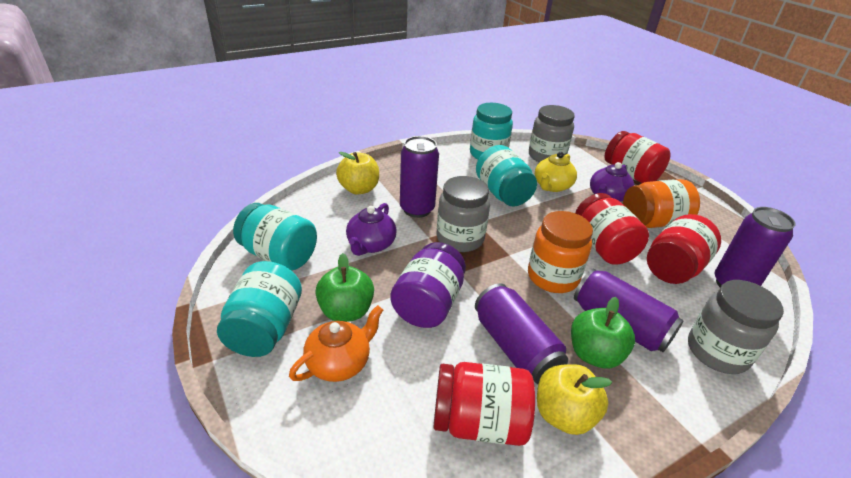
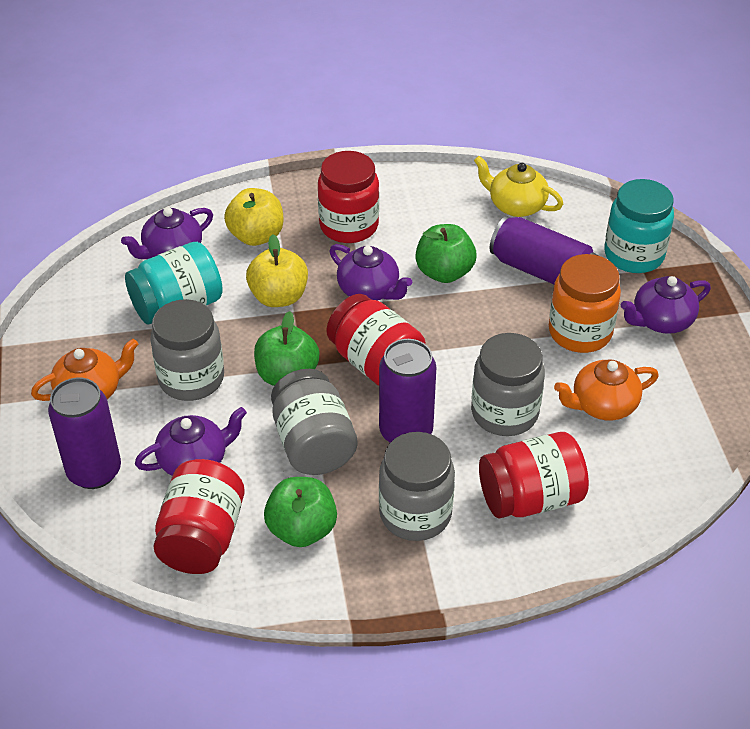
green apple: 2 -> 3
grey jar: 3 -> 4
orange jar: 2 -> 1
orange teapot: 1 -> 2
purple can: 4 -> 3
purple jar: 1 -> 0
purple teapot: 2 -> 4
turquoise jar: 4 -> 2

